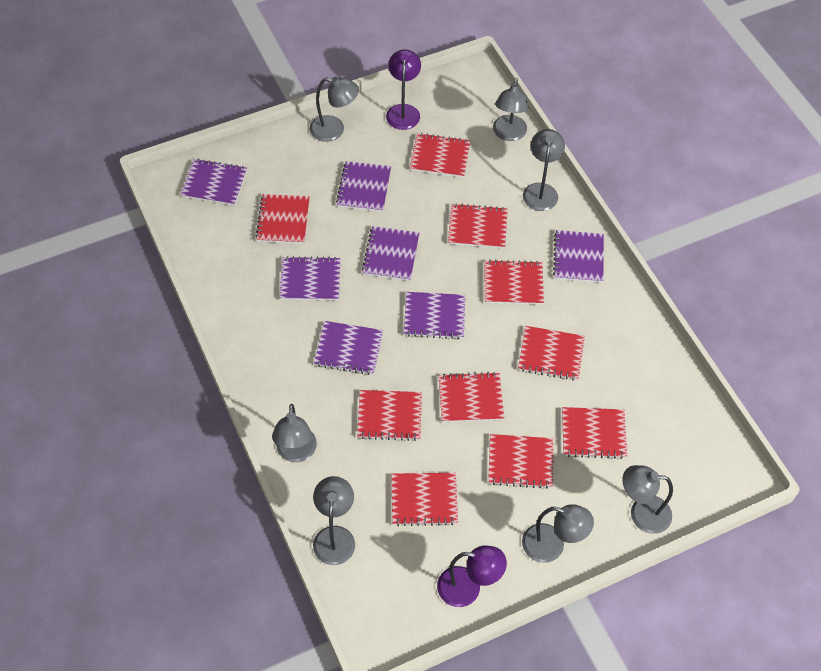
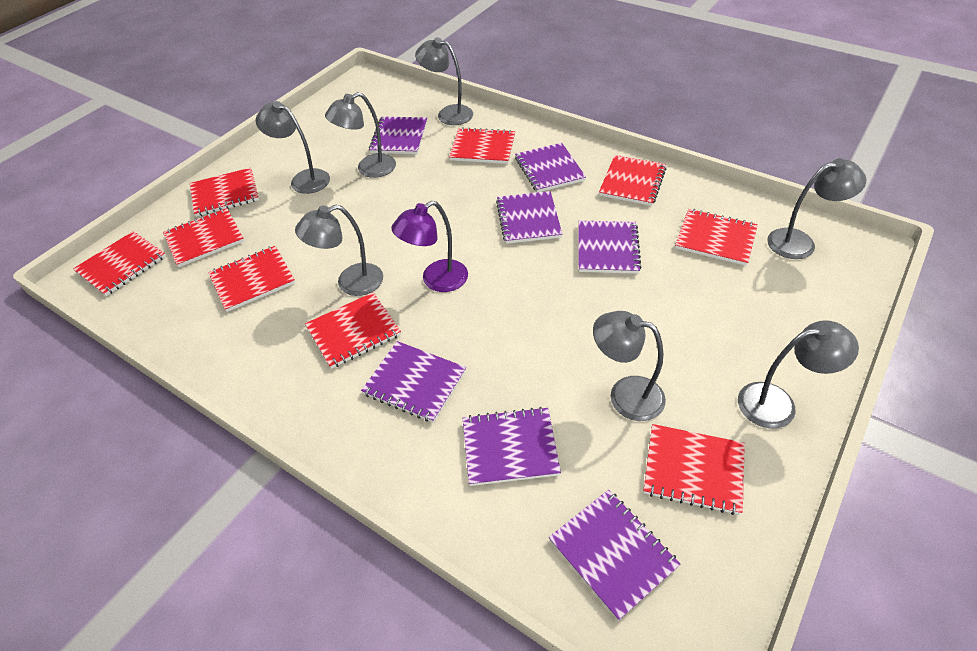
purple lamp: 2 -> 1
red notebook: 10 -> 9

